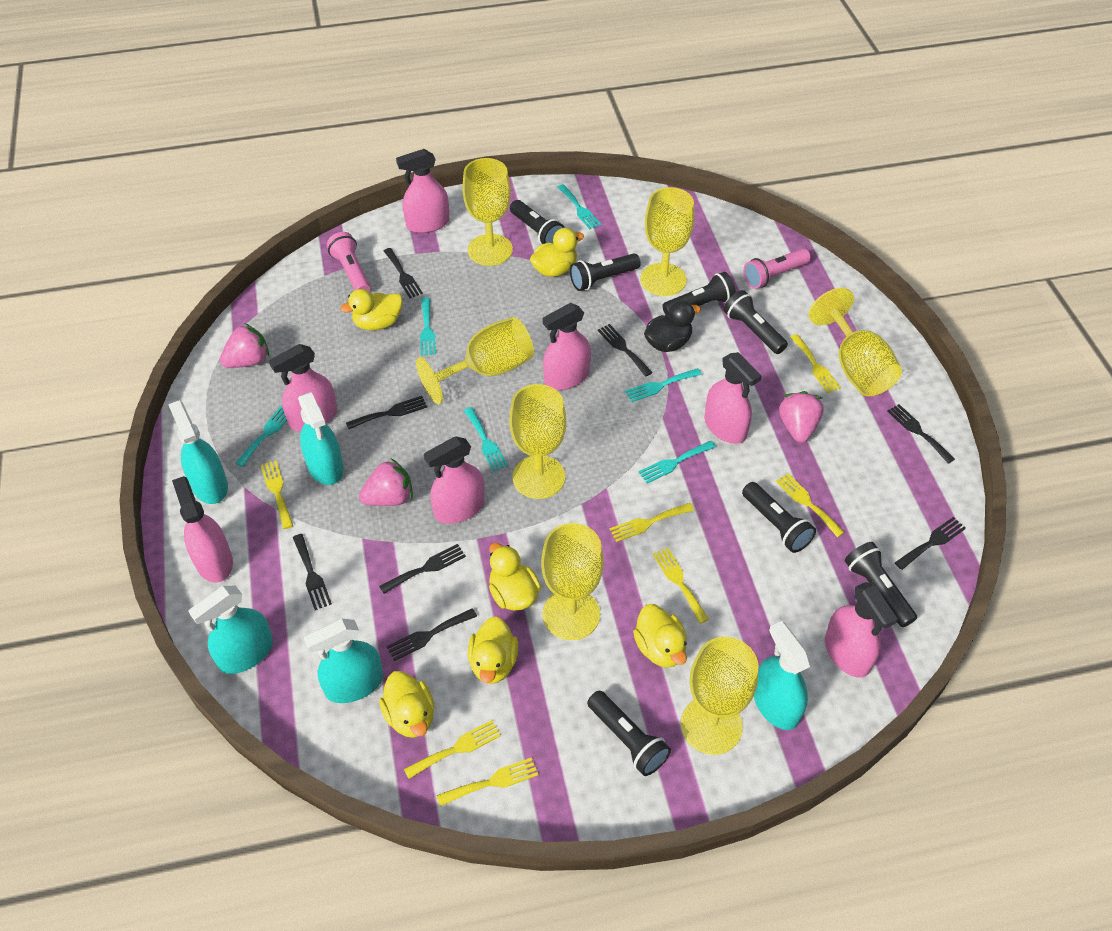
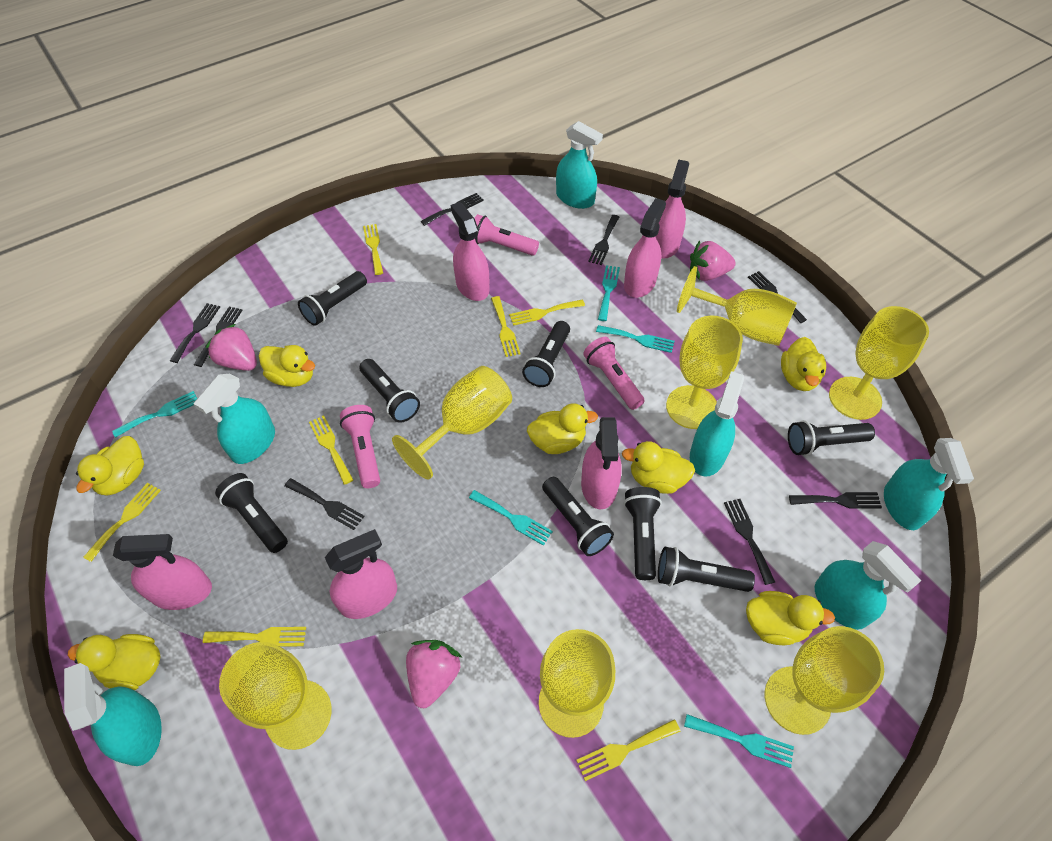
black duck: 1 -> 0
black flashlight: 7 -> 8
pink flashlight: 2 -> 3
pink spray bottle: 7 -> 6
turquoise fork: 6 -> 5
turquoise spray bottle: 5 -> 6
yellow duck: 6 -> 7

